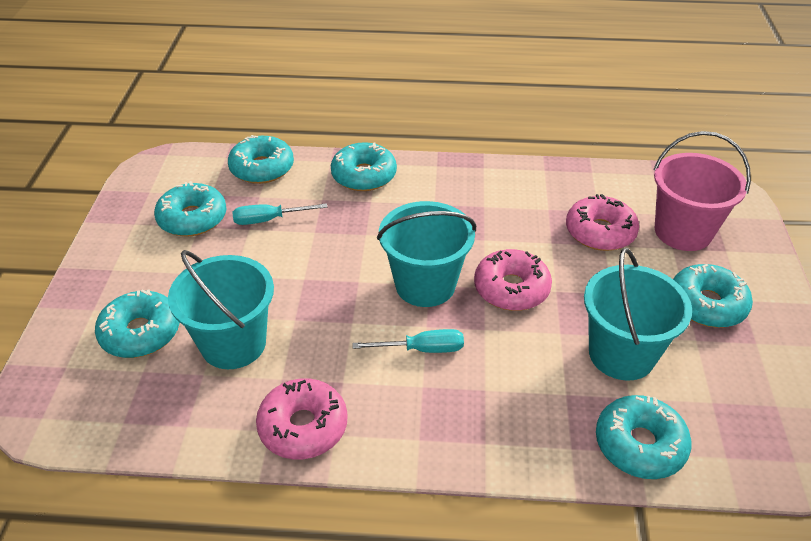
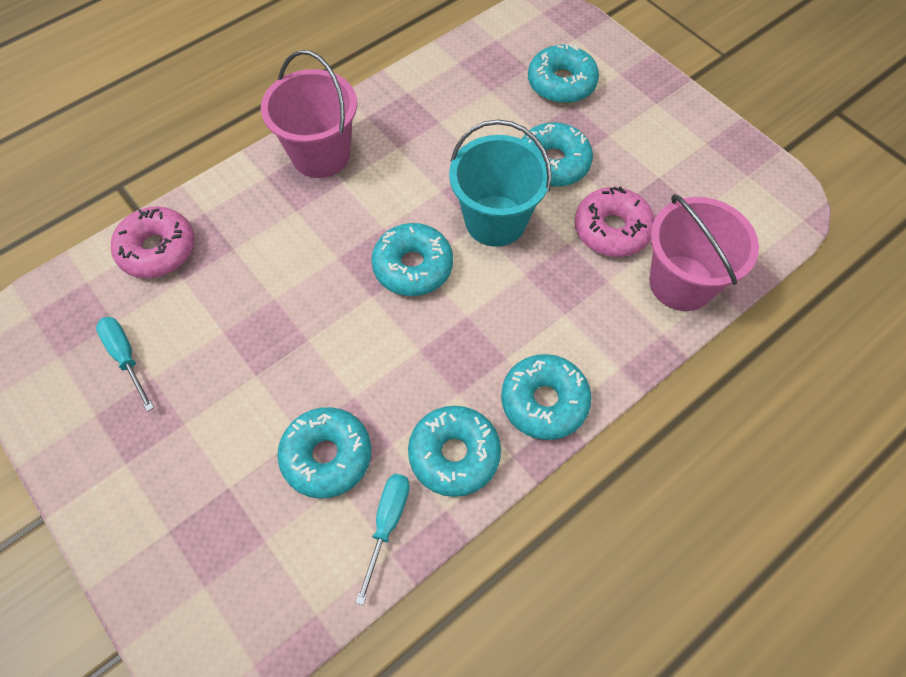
pink bucket: 1 -> 2
pink donut: 3 -> 2
turquoise bucket: 3 -> 1

